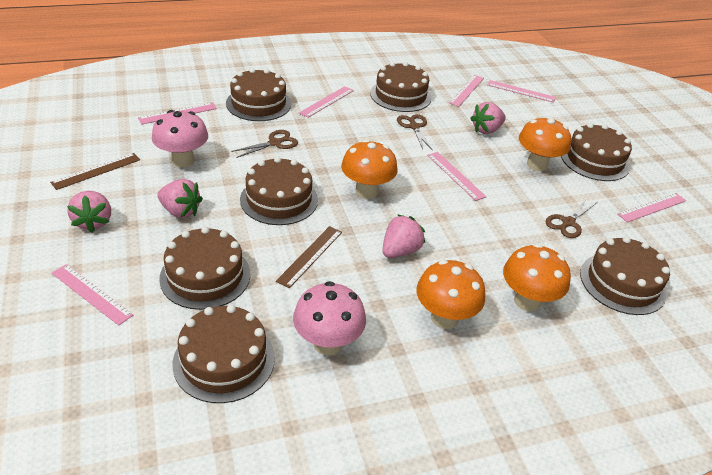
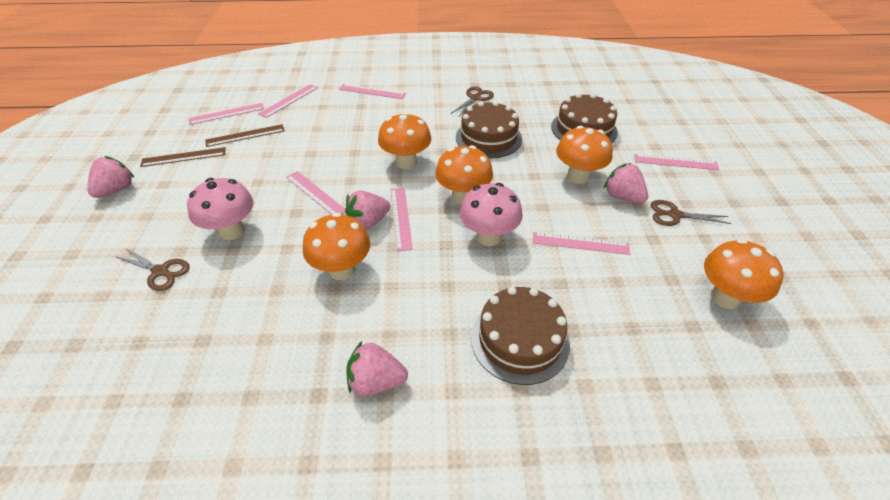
brown cake: 7 -> 3
orange mushroom: 4 -> 5

